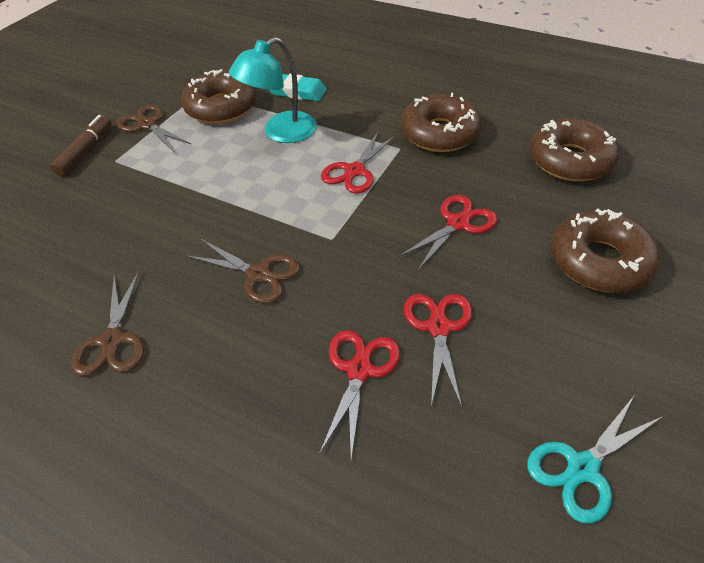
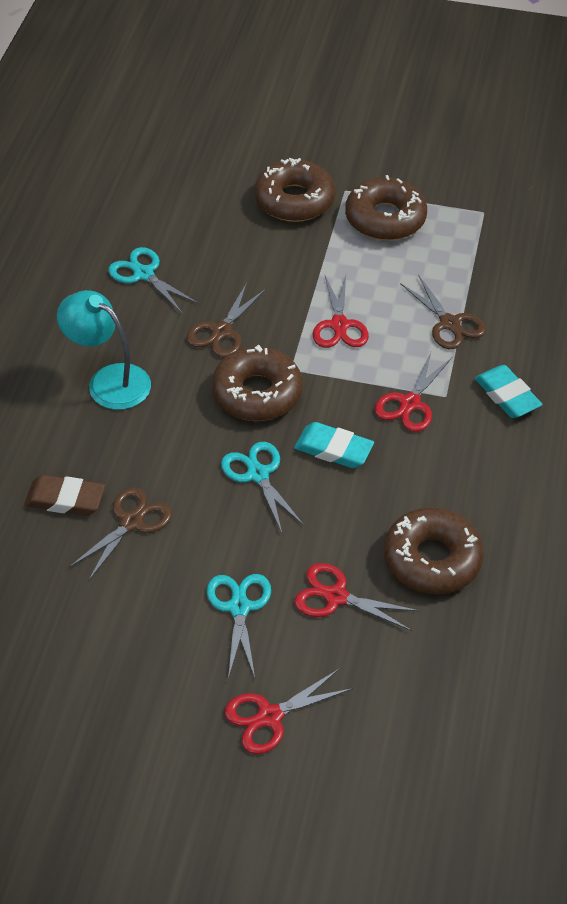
brown eraser: 0 -> 1
brown marker: 1 -> 0
turquoise eraser: 1 -> 2
turquoise scissors: 1 -> 3

